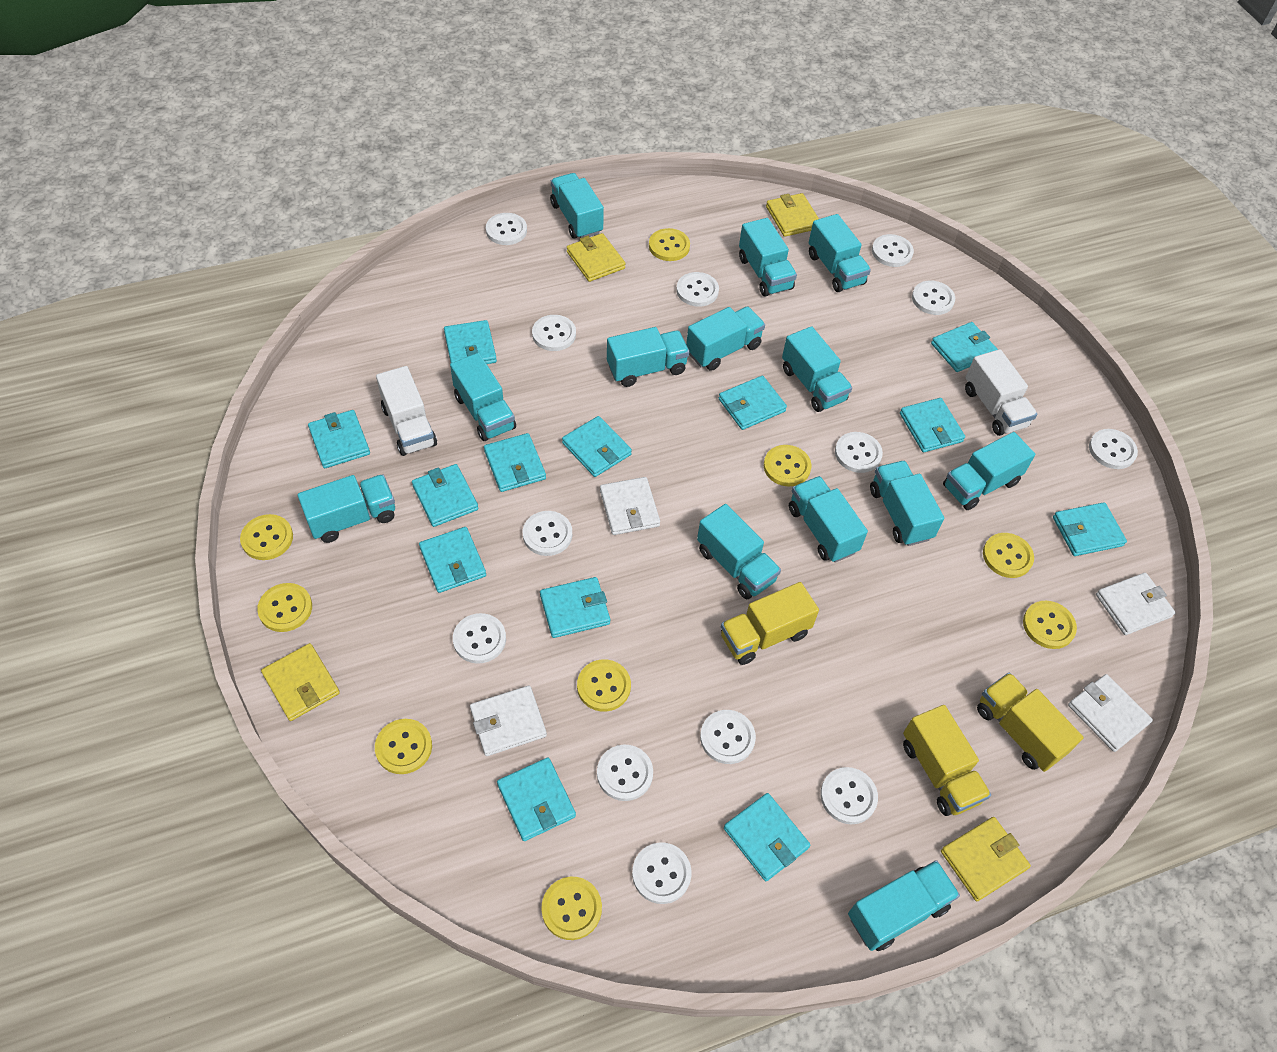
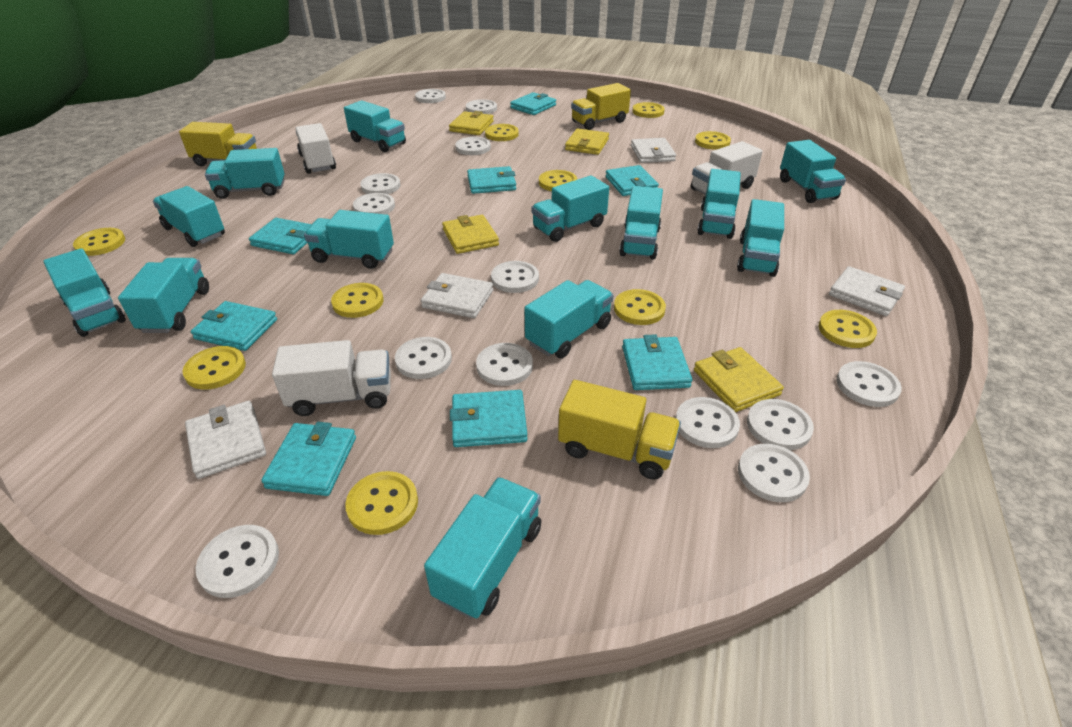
turquoise wallet: 13 -> 8
white truck: 2 -> 3
yellow button: 9 -> 10

